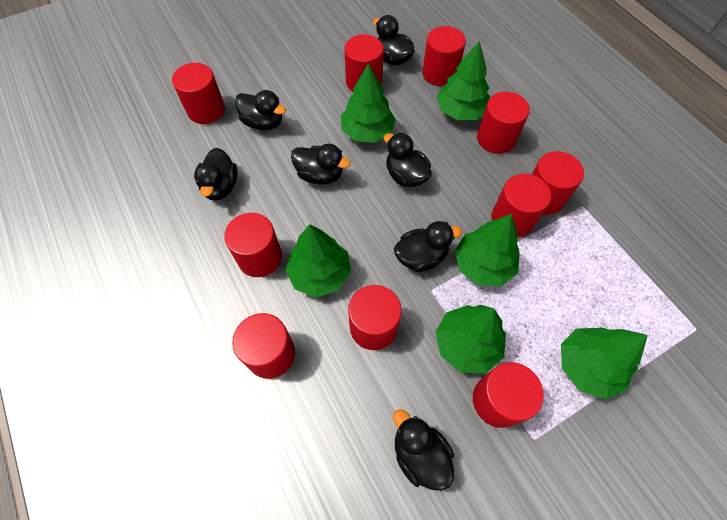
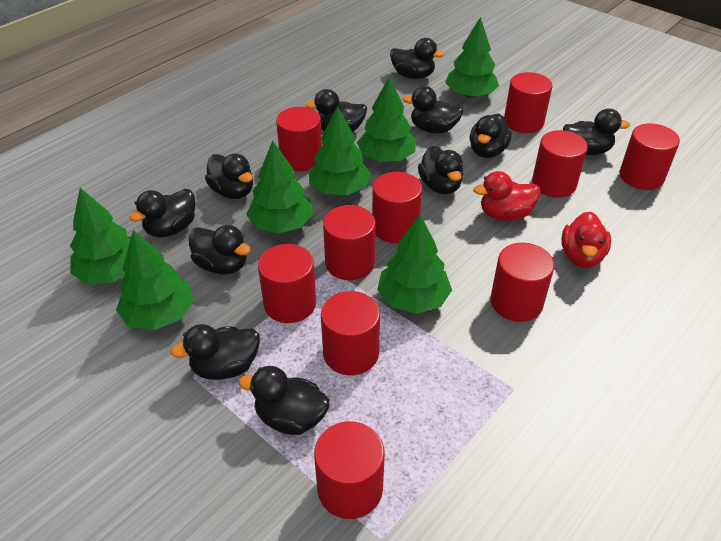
black duck: 7 -> 11
green tree: 6 -> 7
red duck: 0 -> 2

